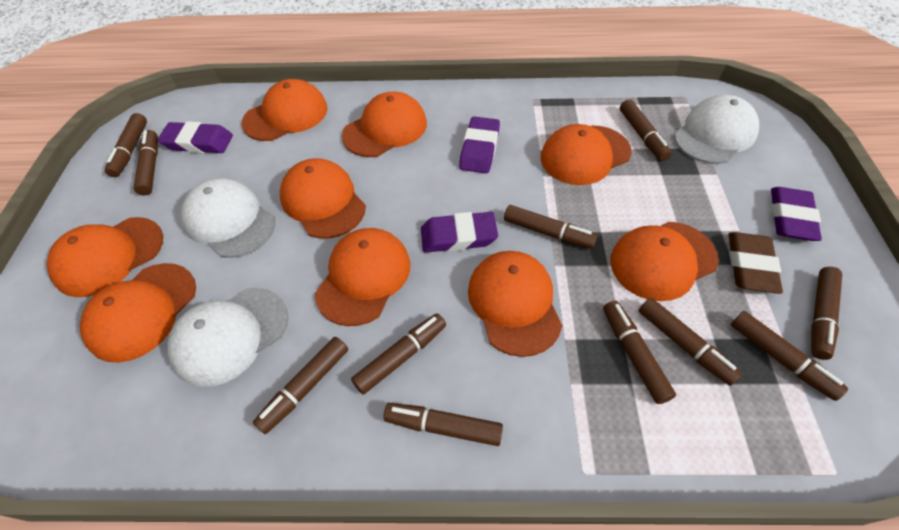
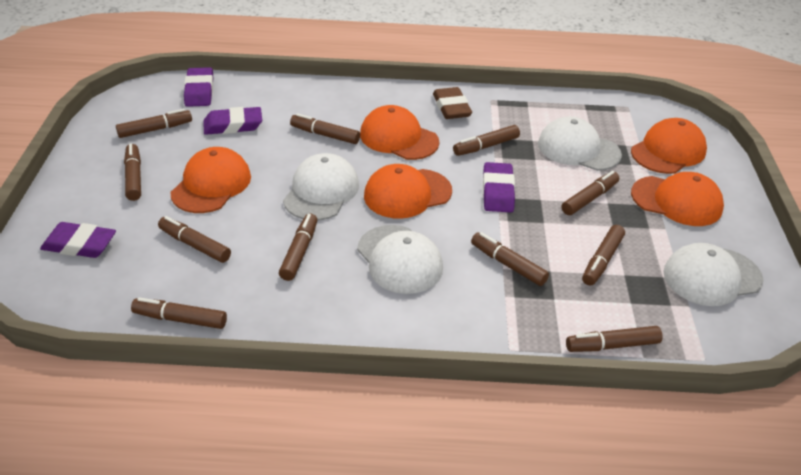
orange cap: 9 -> 5
white cap: 3 -> 4

